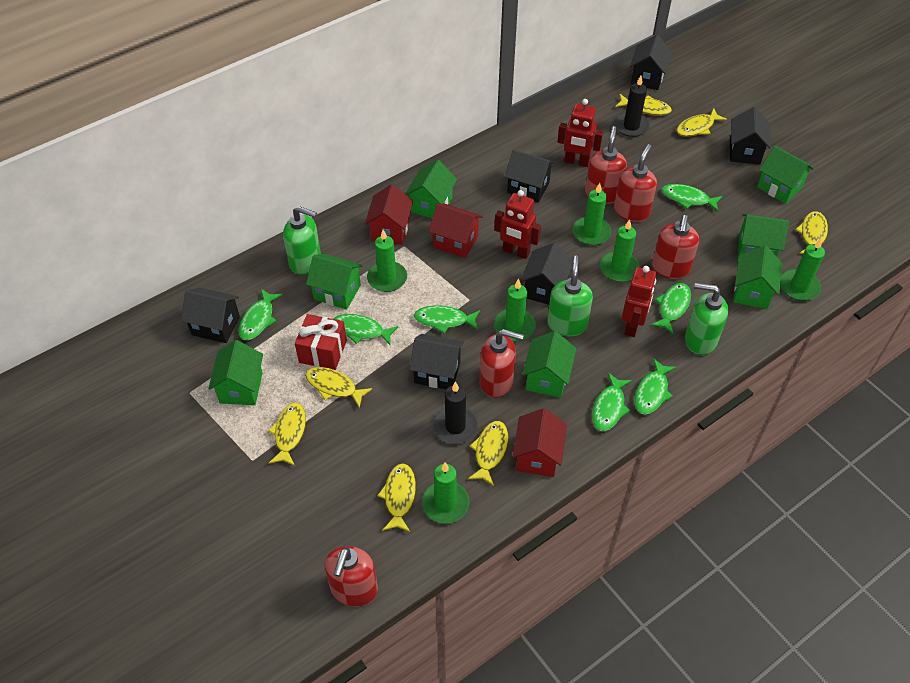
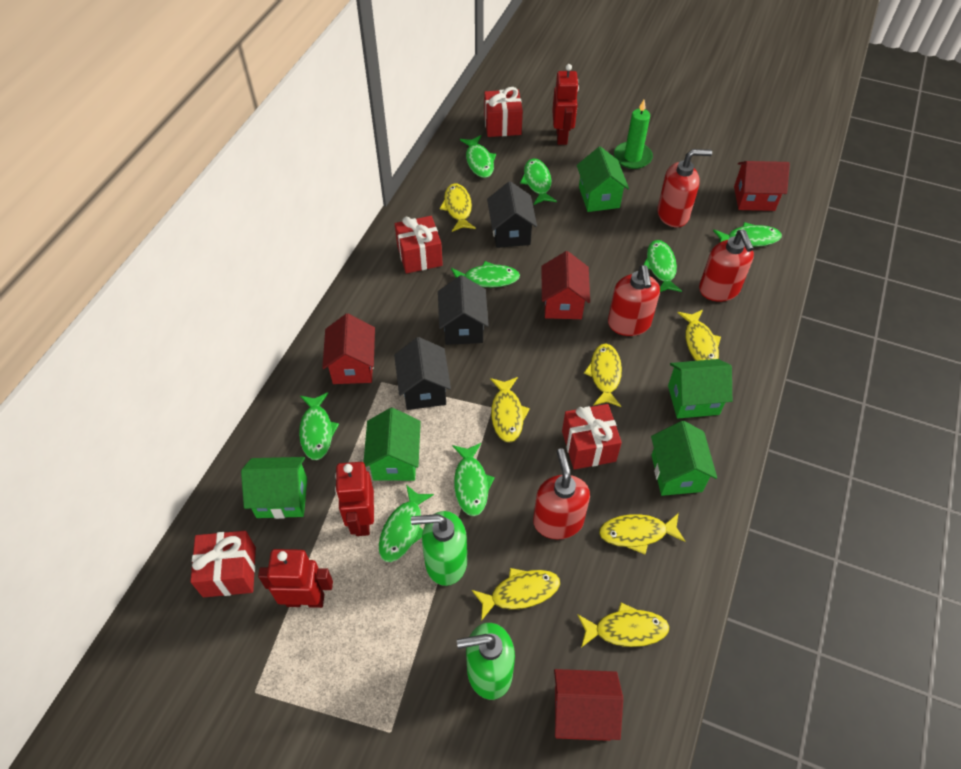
black candle: 2 -> 0
black house: 6 -> 3
green candle: 6 -> 1
green fish: 7 -> 8
green house: 7 -> 5
green soap dispenser: 3 -> 2
red gift: 1 -> 4
red house: 3 -> 4
red soap dispenser: 5 -> 4

